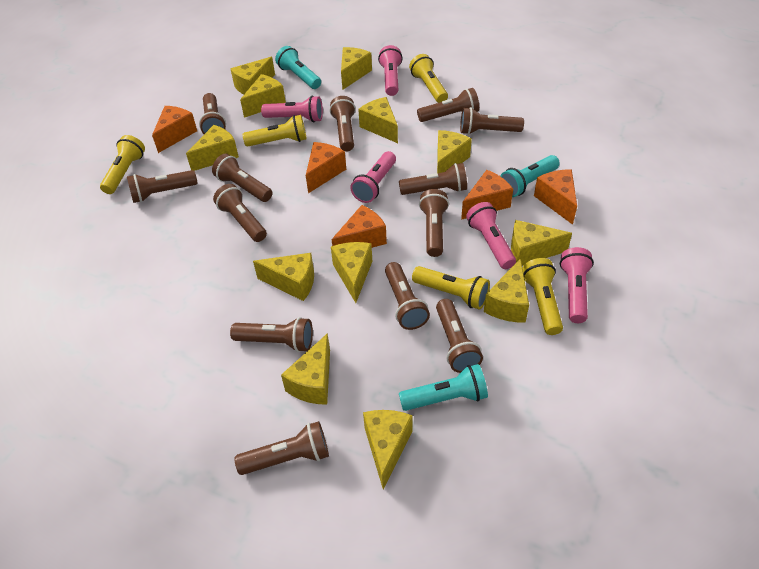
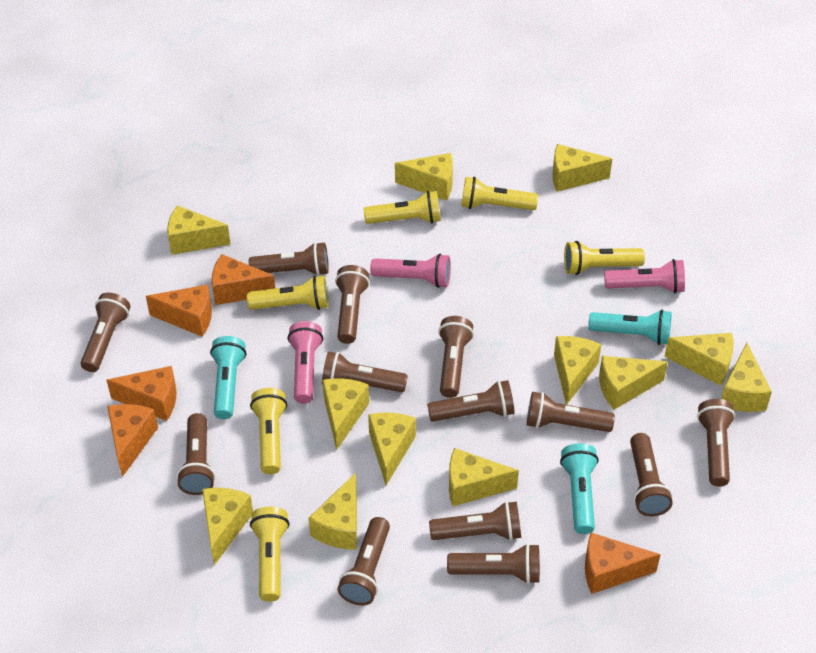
pink flashlight: 5 -> 3
yellow flashlight: 5 -> 6

